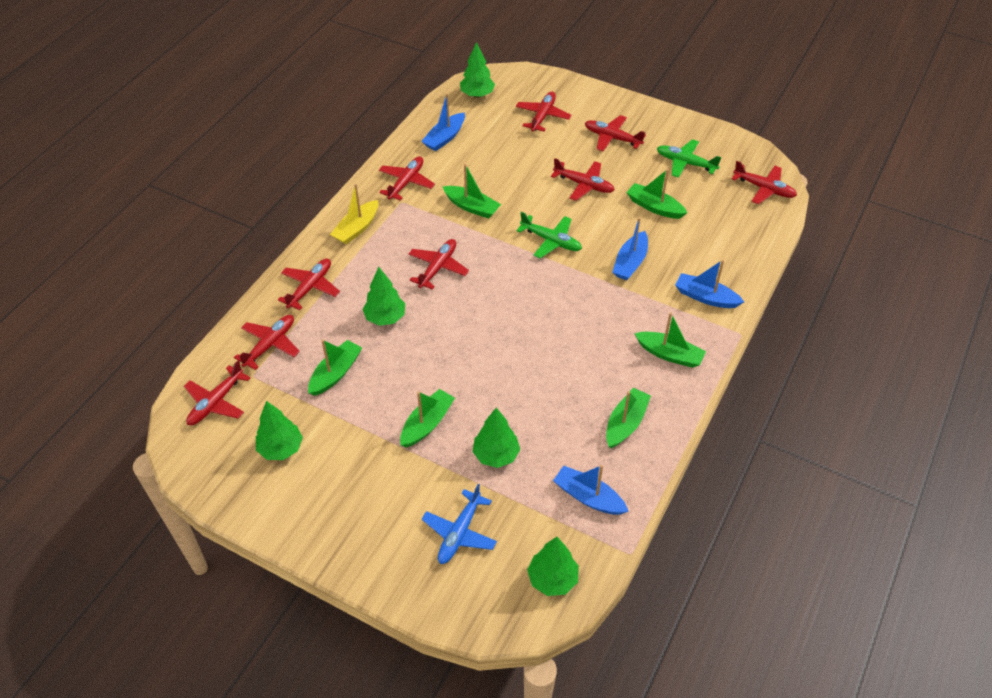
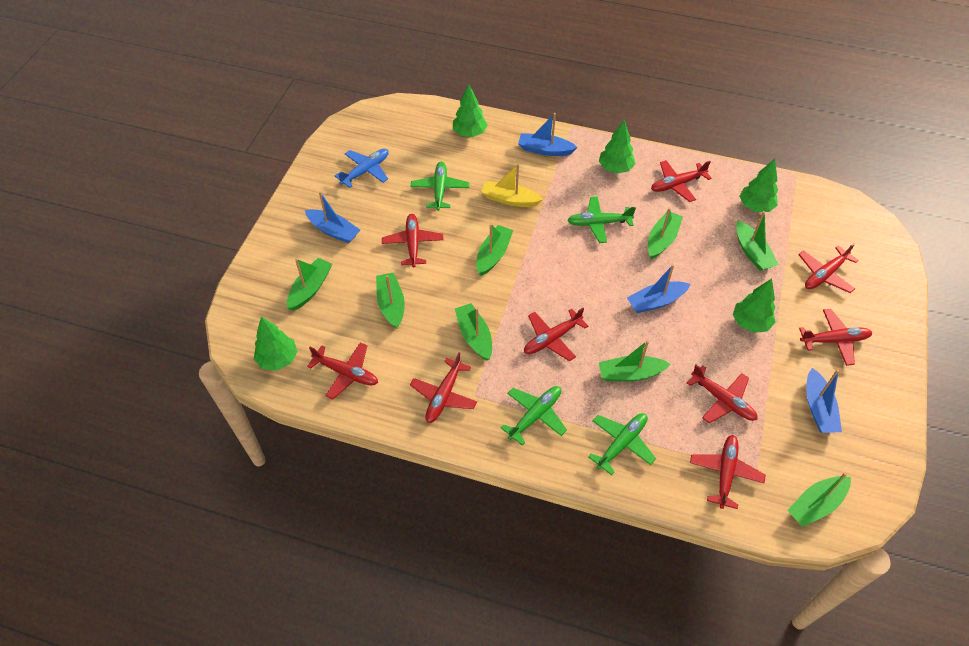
green boat: 6 -> 8
green plane: 2 -> 4

